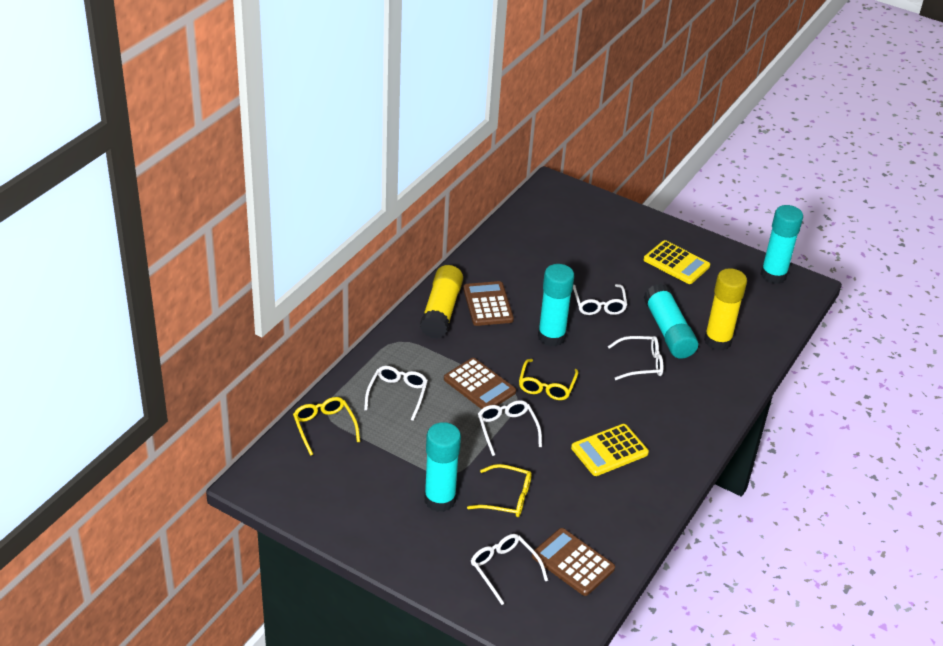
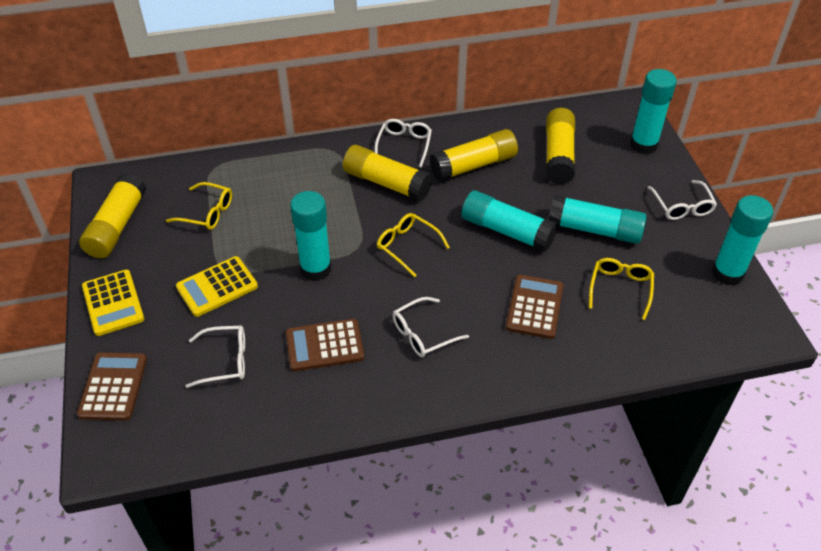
turquoise glue stick: 4 -> 5
white glasses: 5 -> 4
yellow glue stick: 2 -> 4

